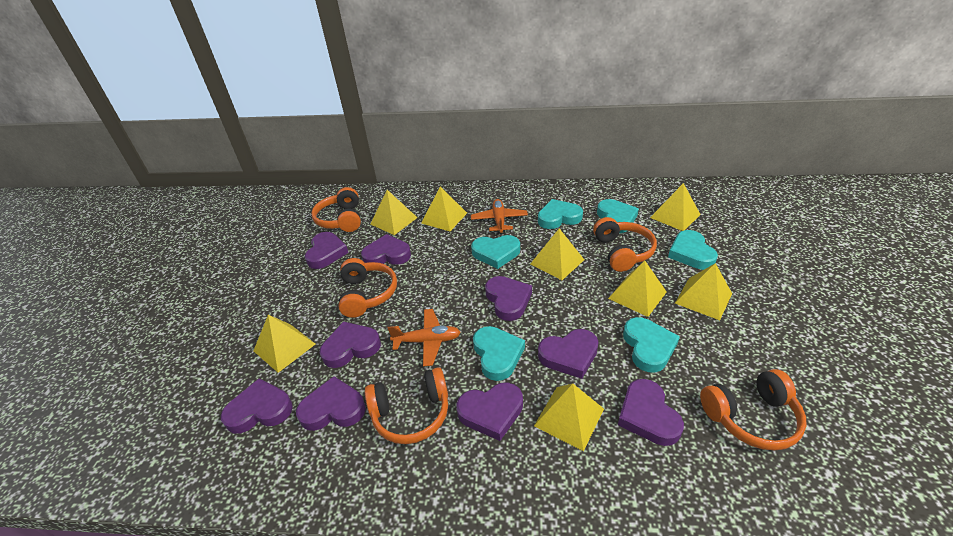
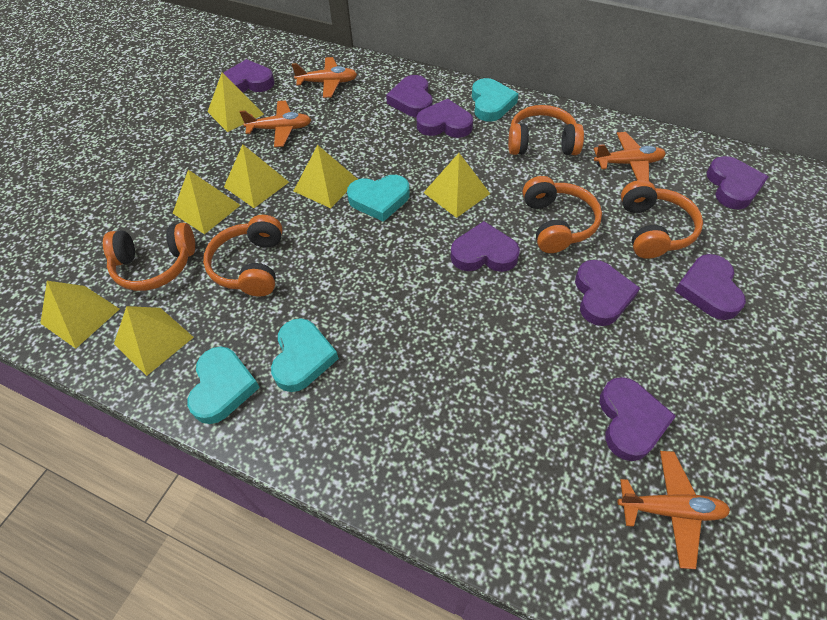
orange plane: 2 -> 4
purple heart: 9 -> 8
turquoise heart: 6 -> 4
yellow pyramid: 8 -> 7

